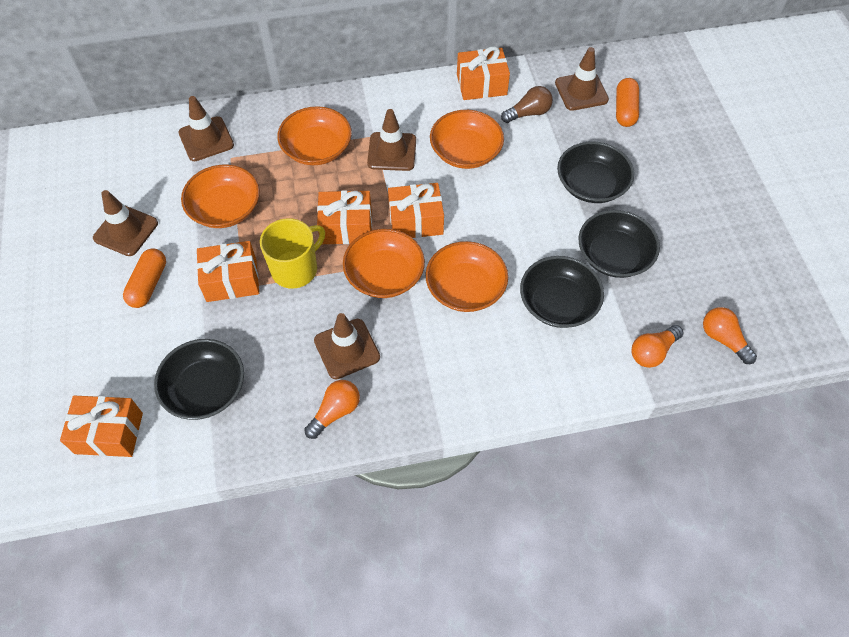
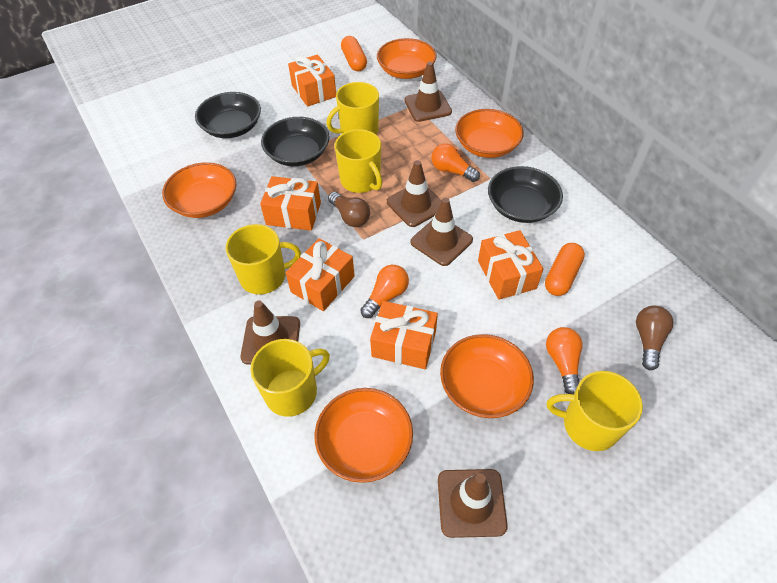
black bowl: 4 -> 3
brown light bulb: 1 -> 2
yellow mug: 1 -> 5

